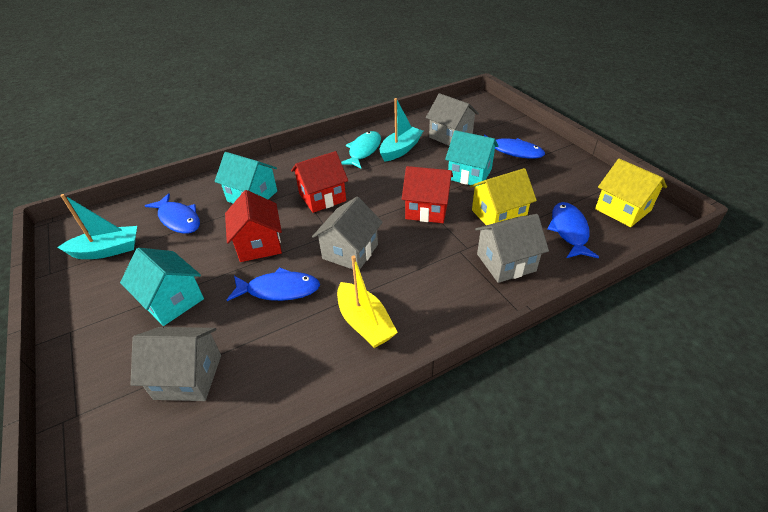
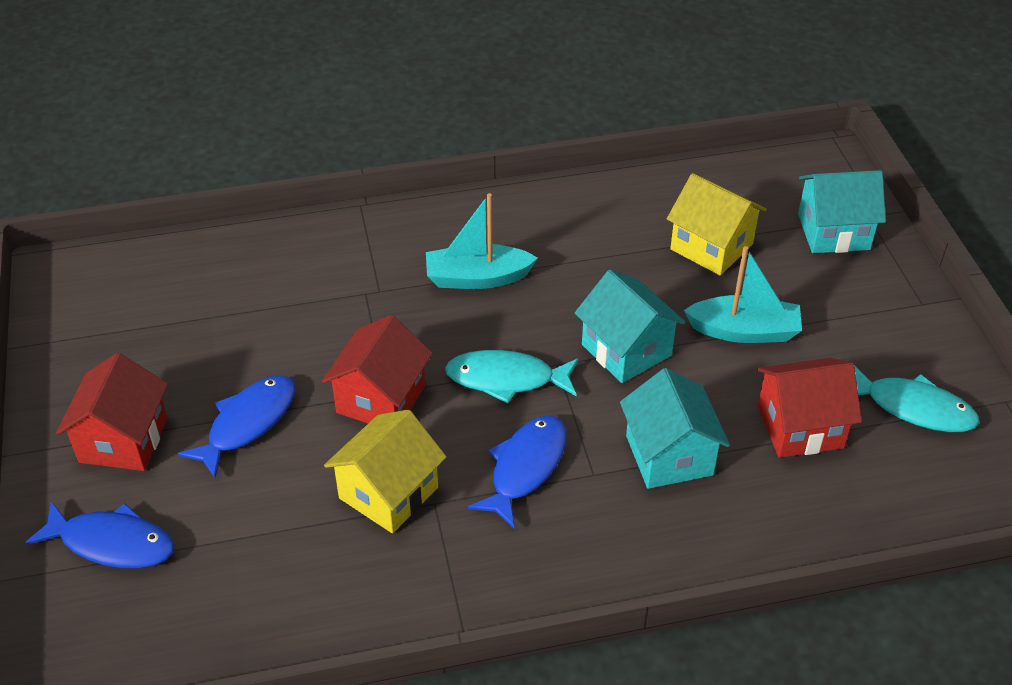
blue fish: 4 -> 3
grey house: 4 -> 0
turquoise fish: 1 -> 2
yellow boat: 1 -> 0

